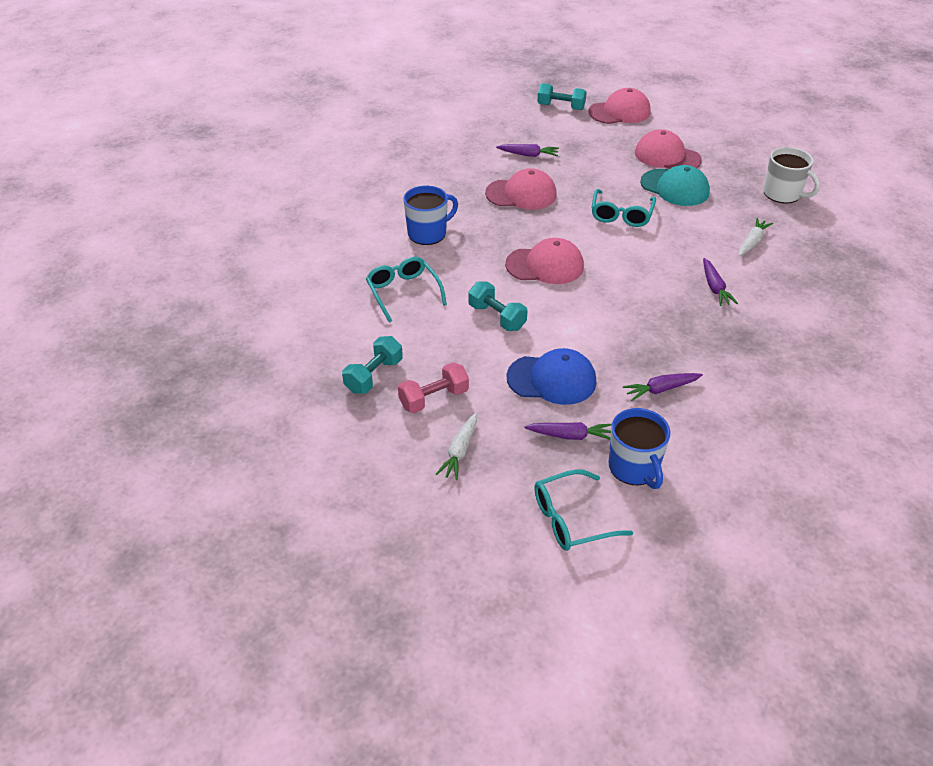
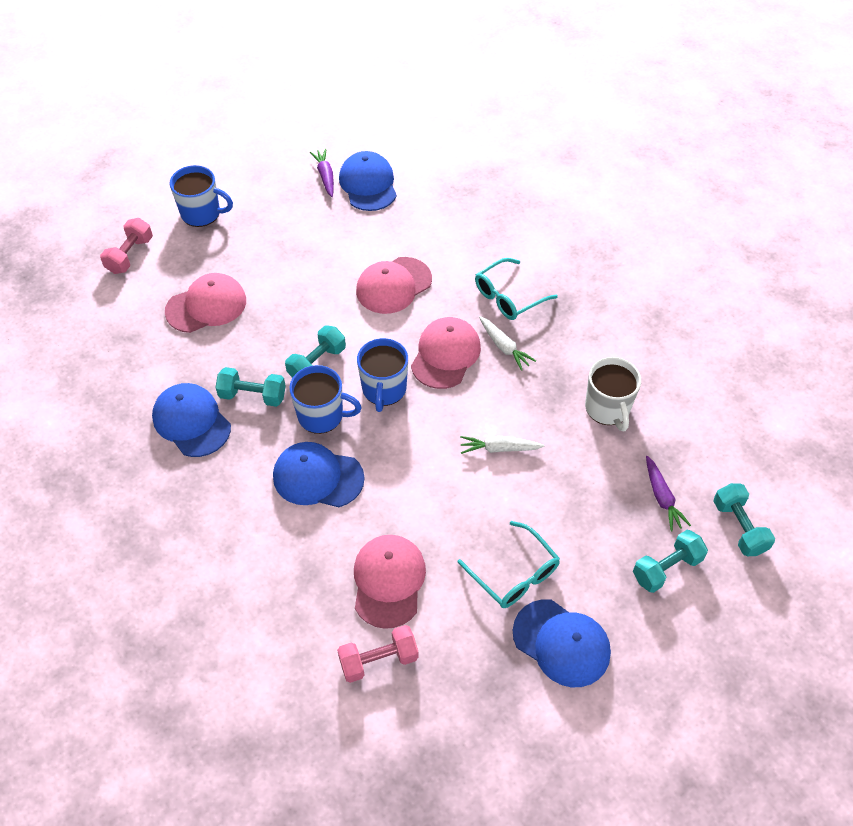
blue cap: 1 -> 4
blue mug: 2 -> 3
pink dumbbell: 1 -> 2
purple carrot: 4 -> 2
turquoise cap: 1 -> 0
turquoise dumbbell: 3 -> 4
turquoise glasses: 3 -> 2

